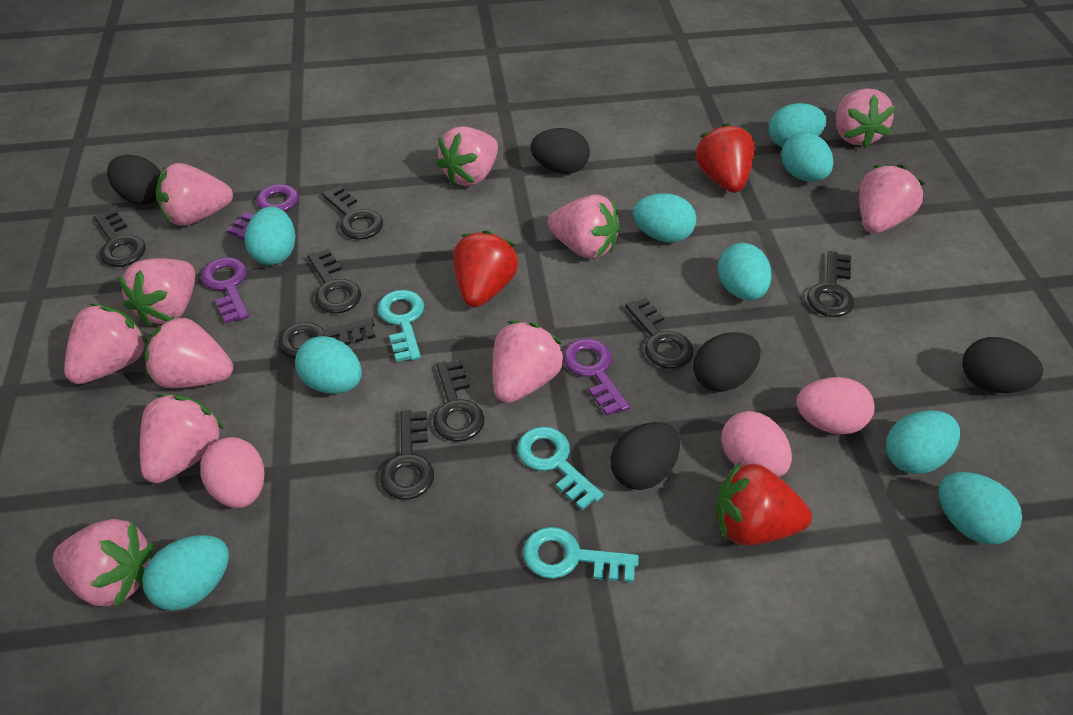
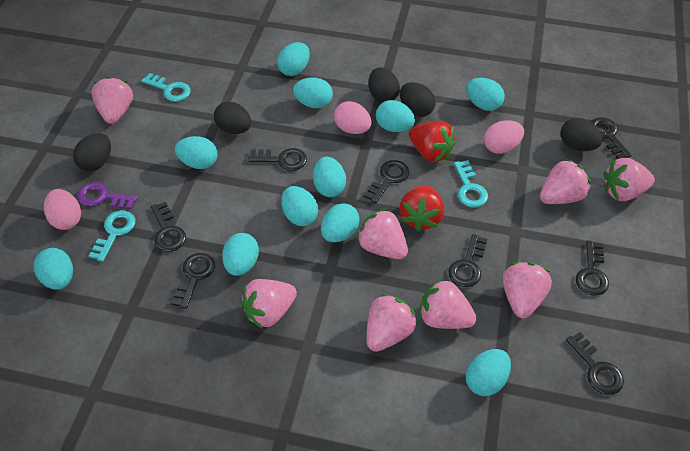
pink strawberry: 11 -> 8
purple key: 3 -> 1
red strawberry: 3 -> 2
turquoise egg: 9 -> 11

